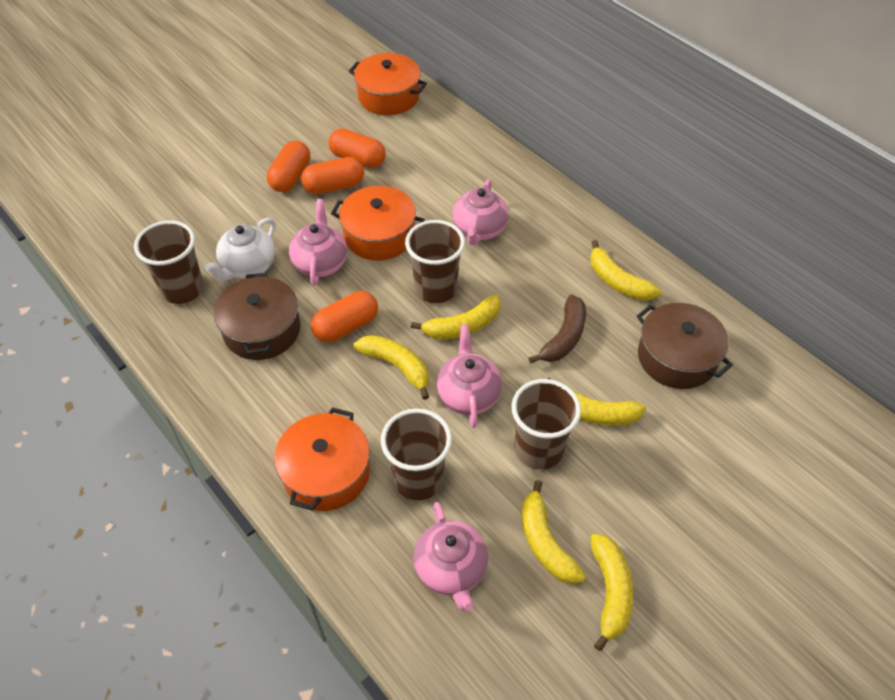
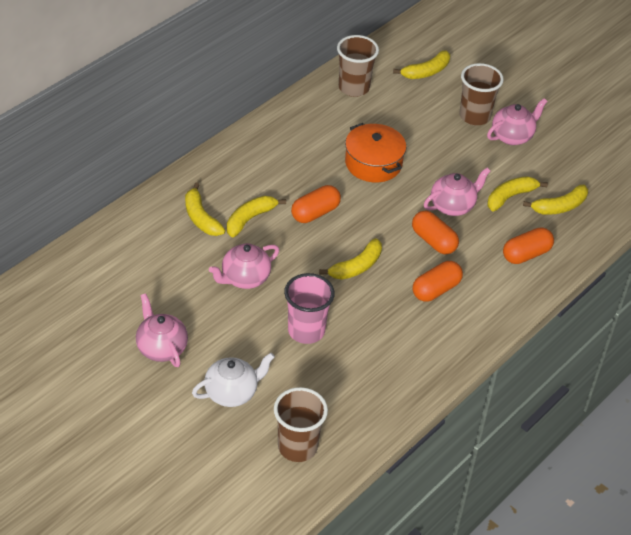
brown banana: 1 -> 0
brown cup: 4 -> 3
brown pot: 2 -> 0
orange pot: 3 -> 1
pink cup: 0 -> 1

